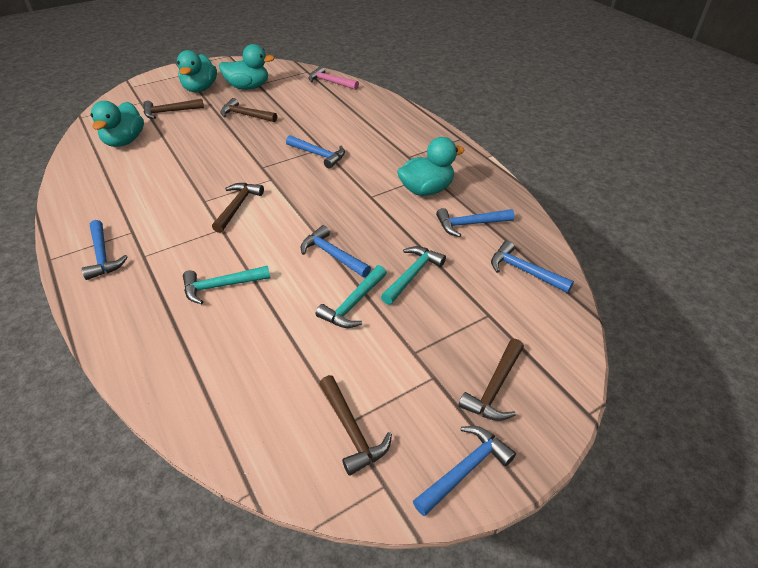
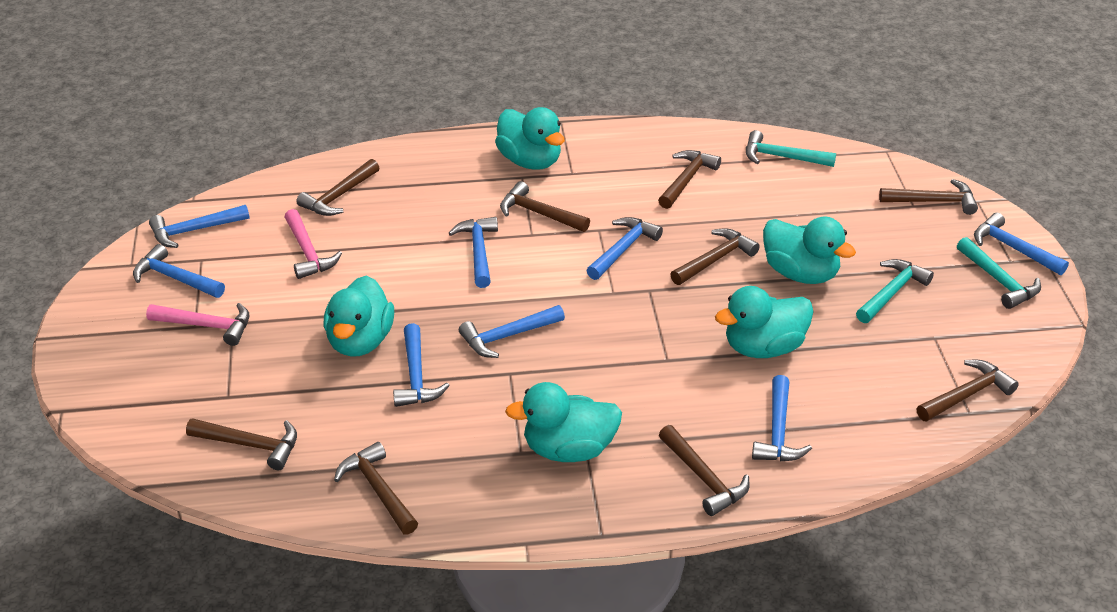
blue hammer: 6 -> 8
brown hammer: 5 -> 9
pink hammer: 1 -> 2
turquoise duck: 4 -> 5

